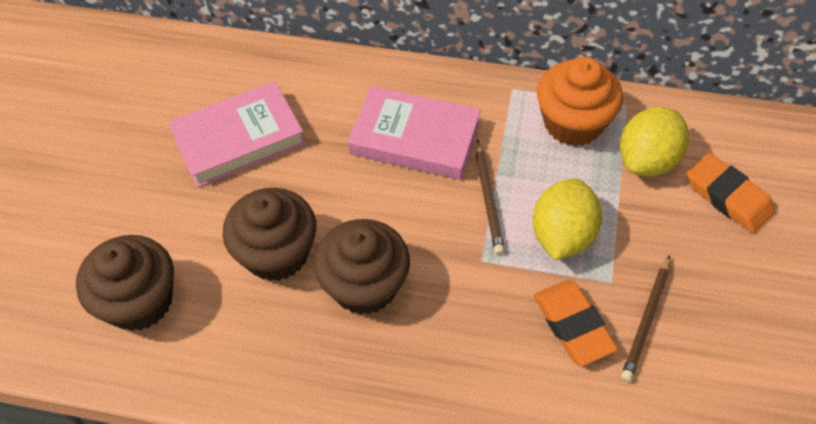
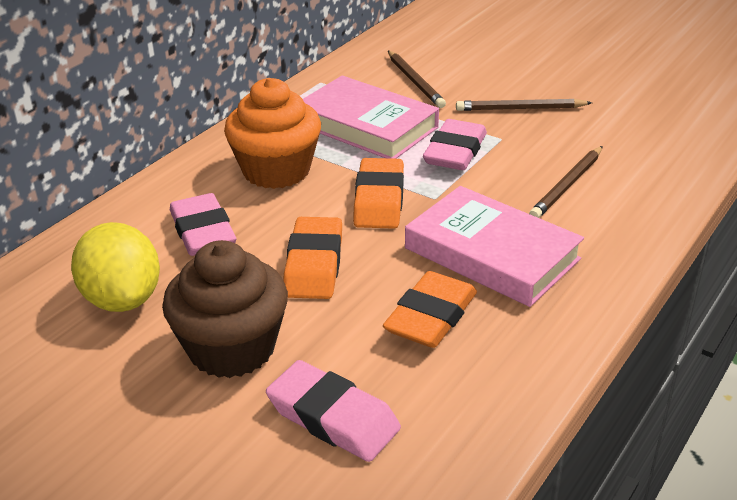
brown cupcake: 3 -> 1
brown pencil: 2 -> 3
orange eraser: 2 -> 3
pink eraser: 0 -> 3
yellow lemon: 2 -> 1

